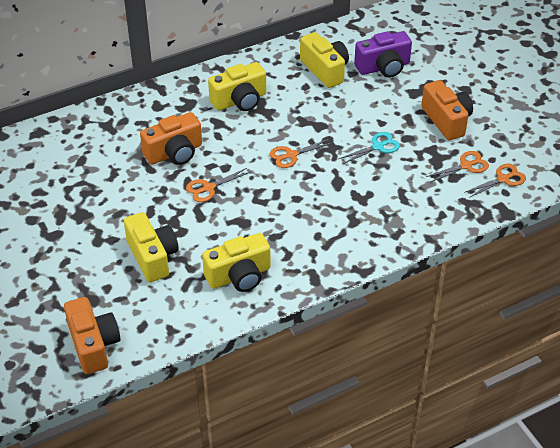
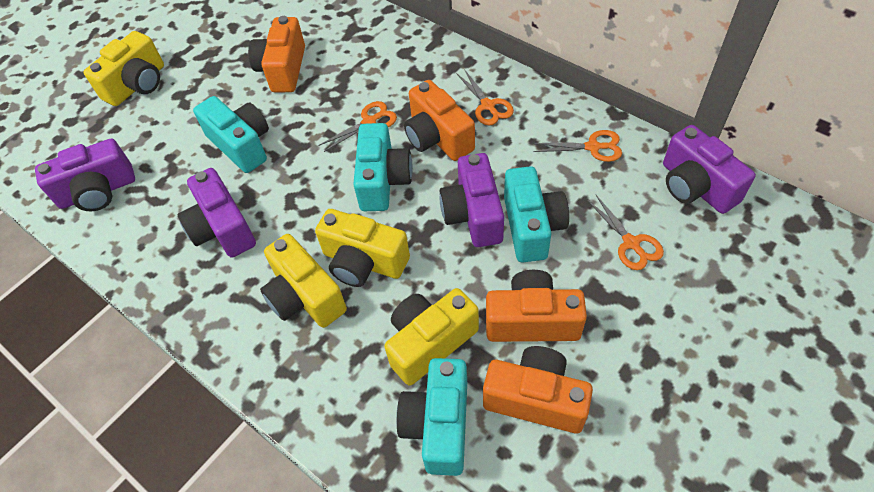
orange camera: 3 -> 4
purple camera: 1 -> 4
turquoise camera: 0 -> 4
turquoise scissors: 1 -> 0

